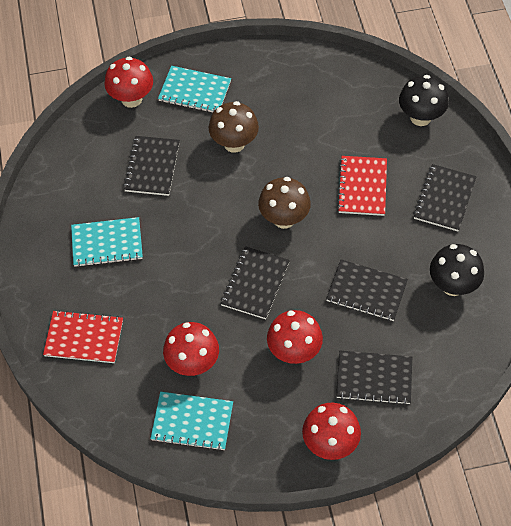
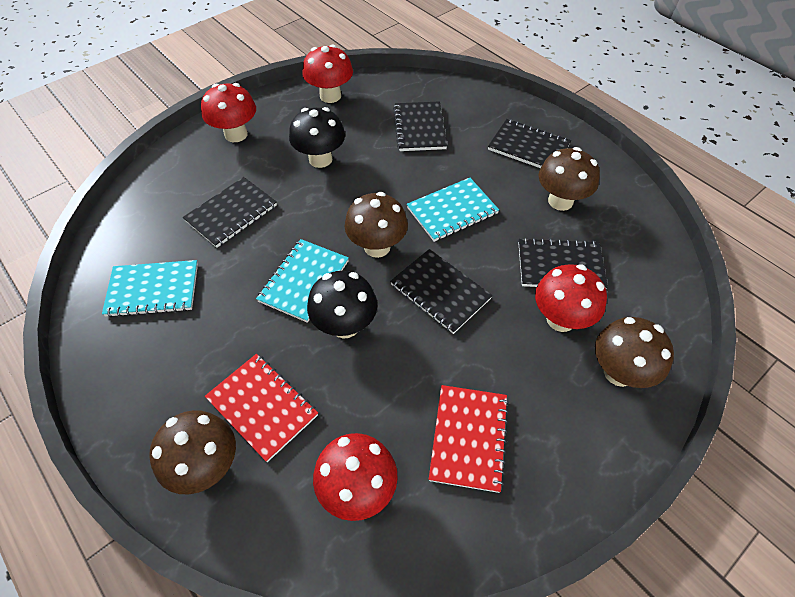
brown mushroom: 2 -> 4

